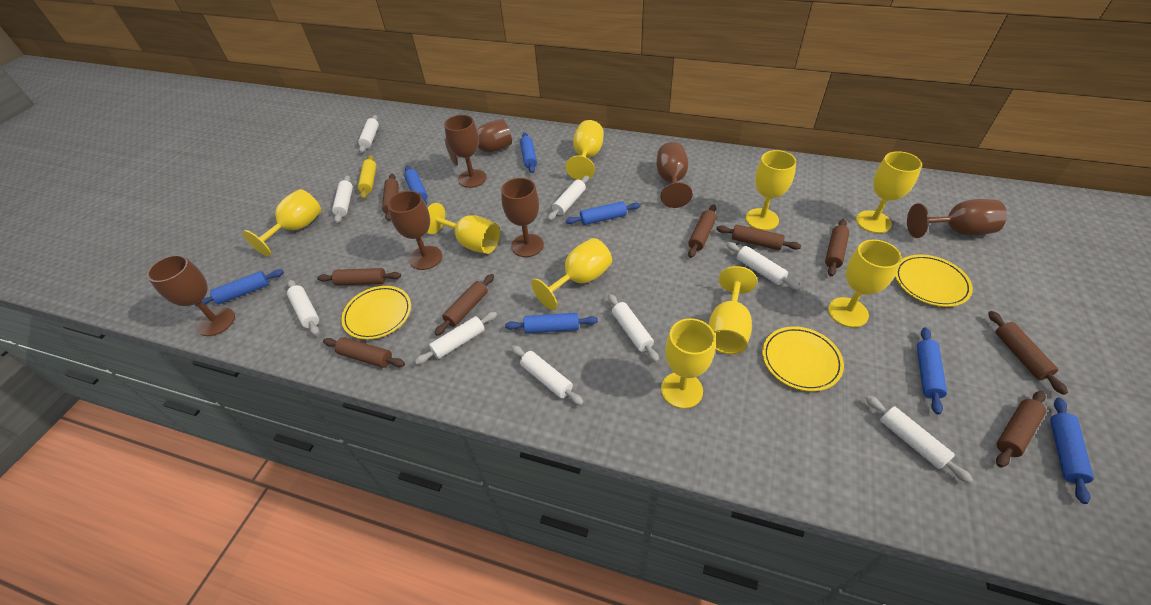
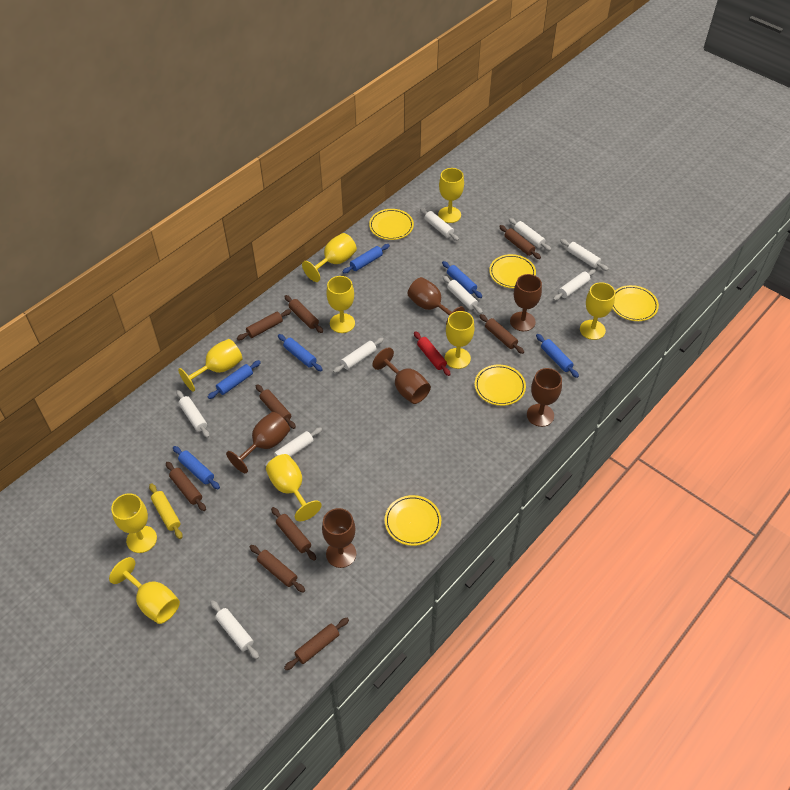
blue rolling pin: 7 -> 6
brown goblet: 7 -> 6
red rolling pin: 0 -> 1
yellow plate: 3 -> 5

